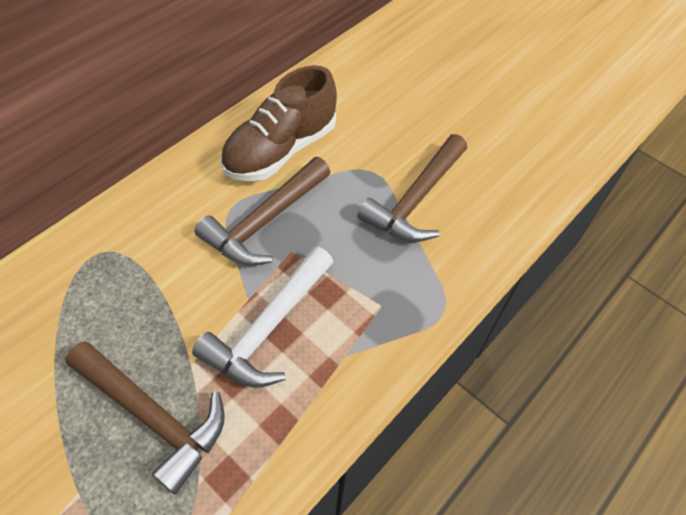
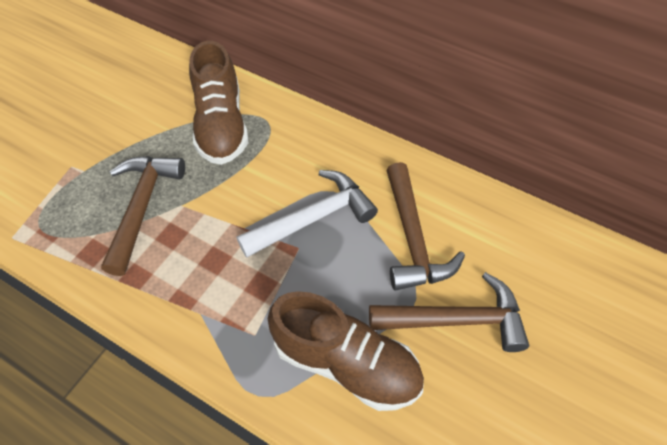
brown shoe: 1 -> 2

